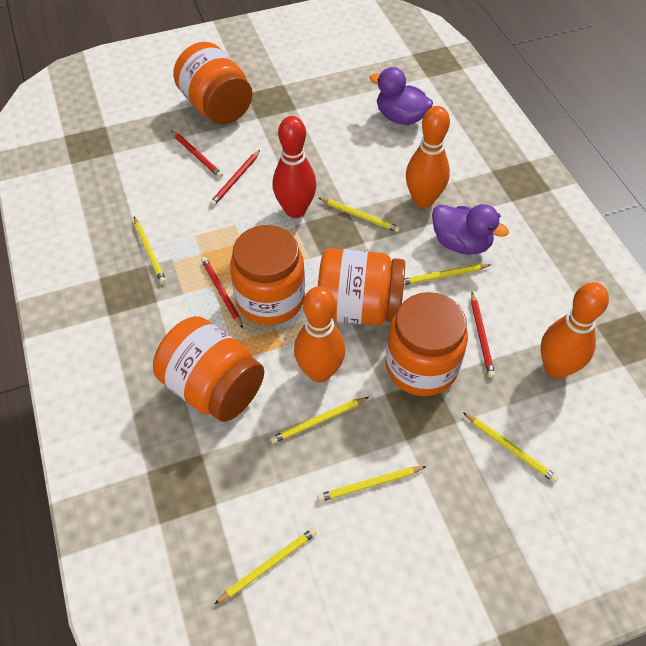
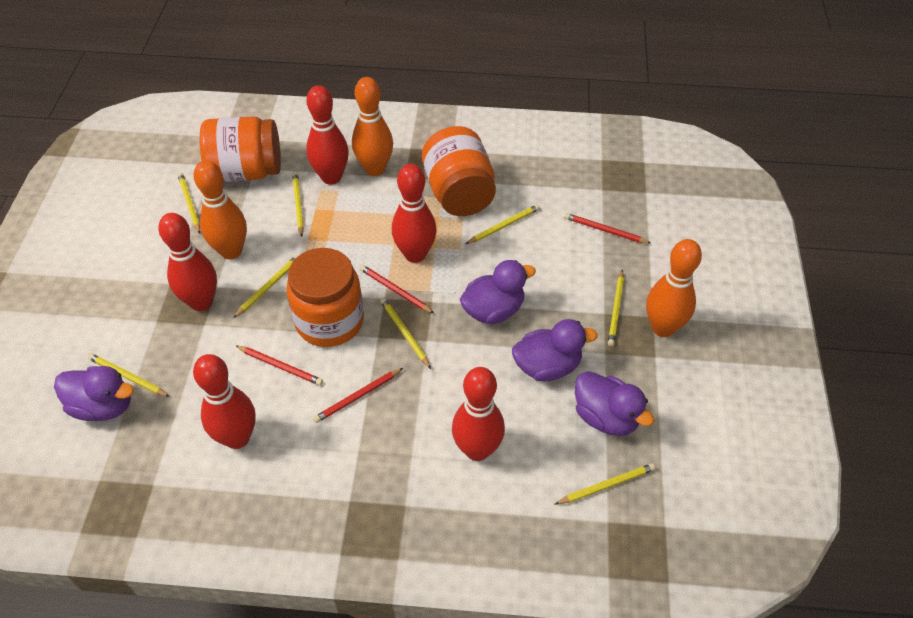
orange jar: 5 -> 3
purple duck: 2 -> 4
red bowling pin: 1 -> 5
yellow pencil: 7 -> 8

